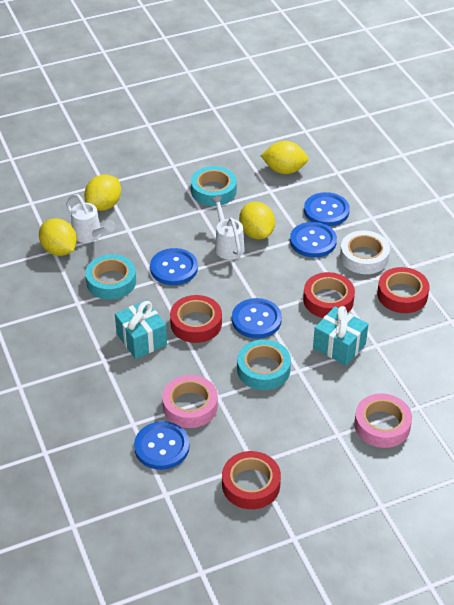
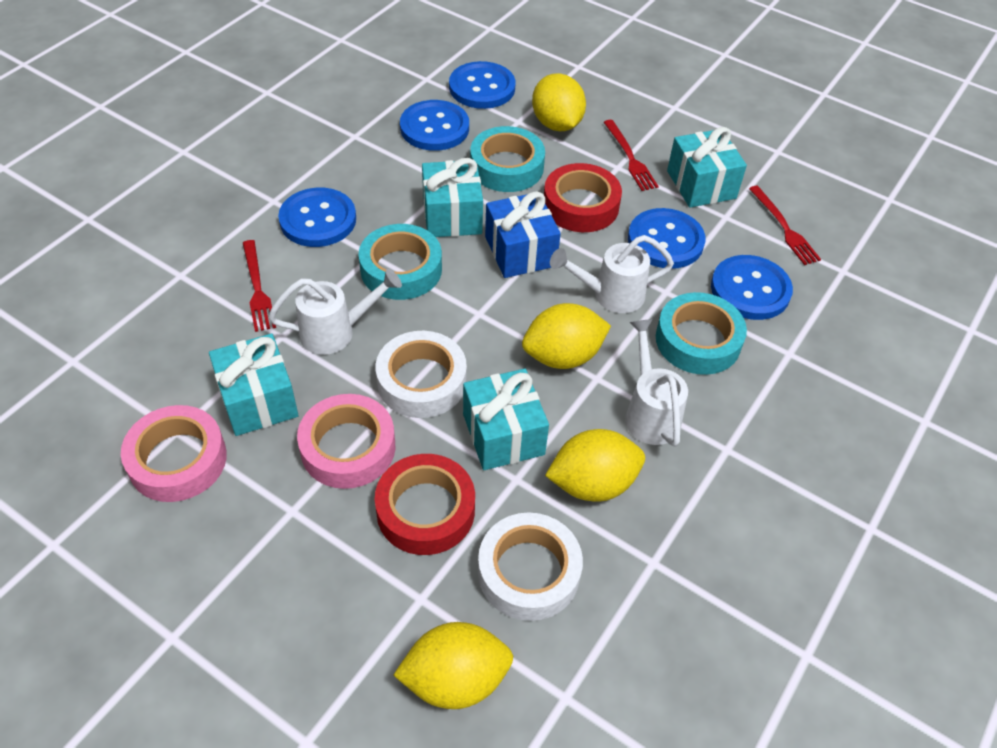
blue gift: 0 -> 1
red fork: 0 -> 3
red tape: 4 -> 2
turquoise gift: 2 -> 4
white tape: 1 -> 2
white watering can: 2 -> 3

